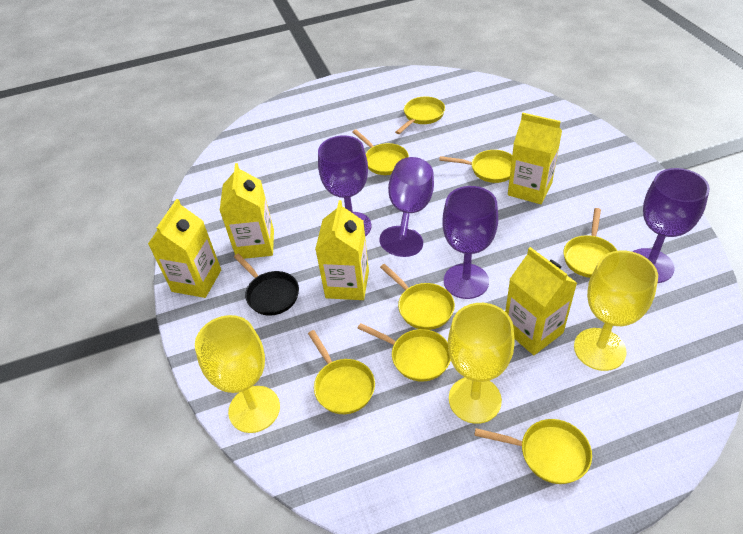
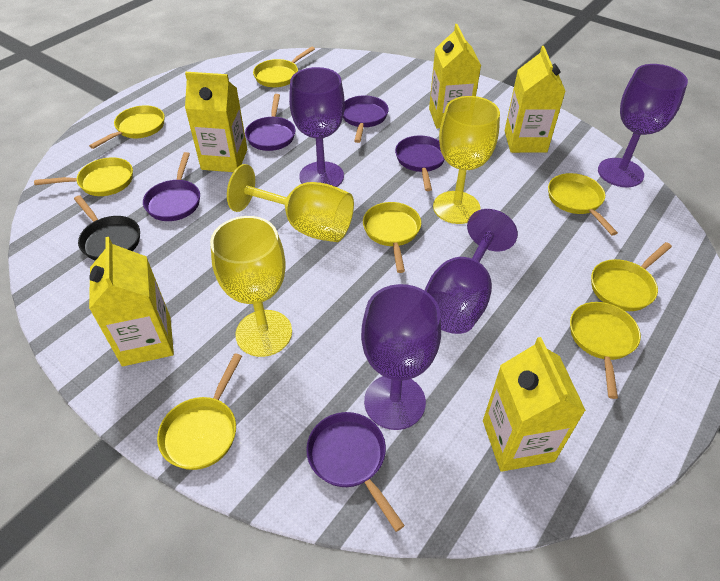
purple pan: 0 -> 5

